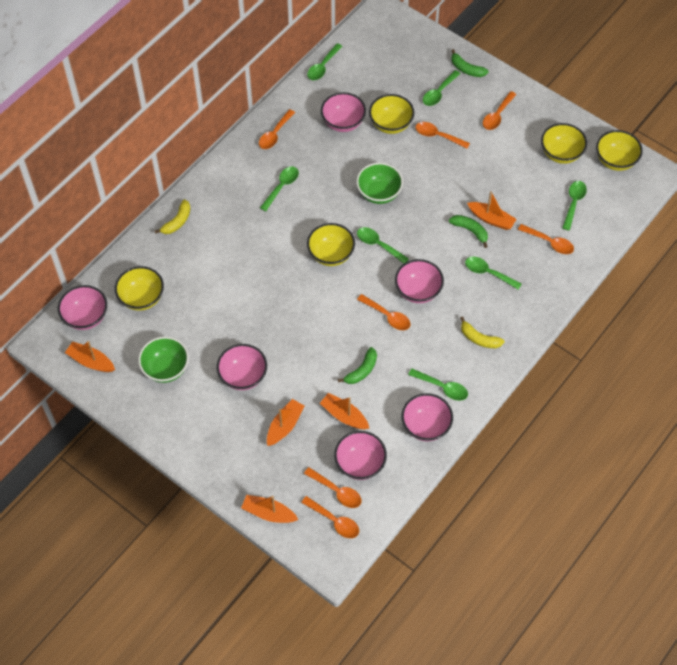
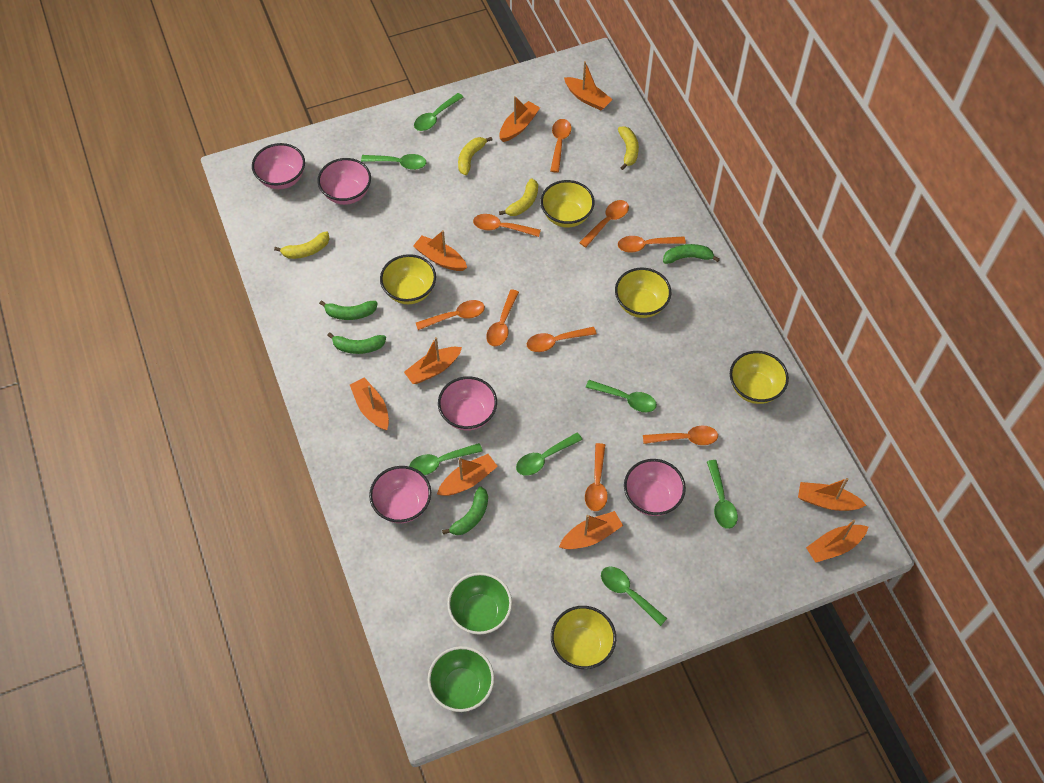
green banana: 3 -> 4
orange boat: 5 -> 9
orange spoon: 7 -> 9
pink bowl: 6 -> 5
yellow banana: 2 -> 4

